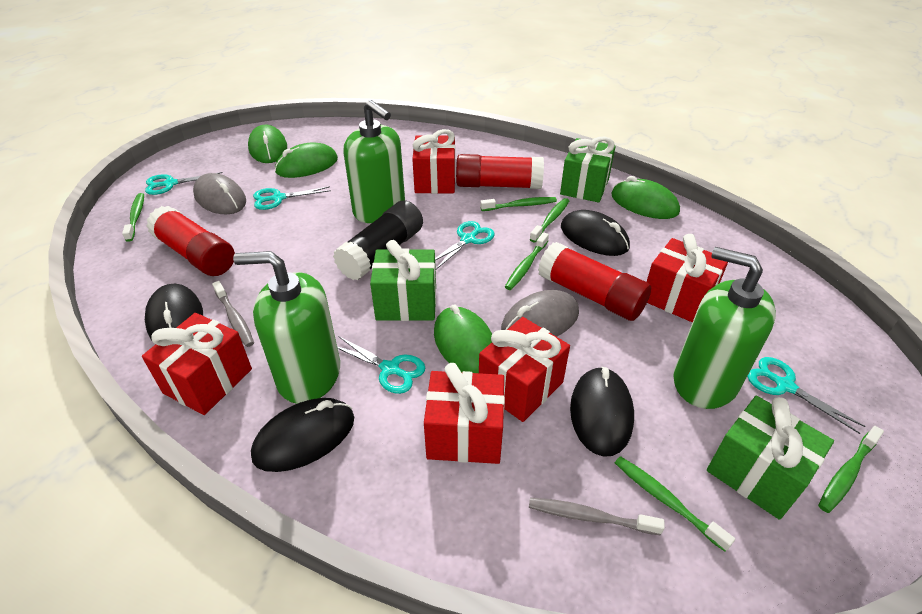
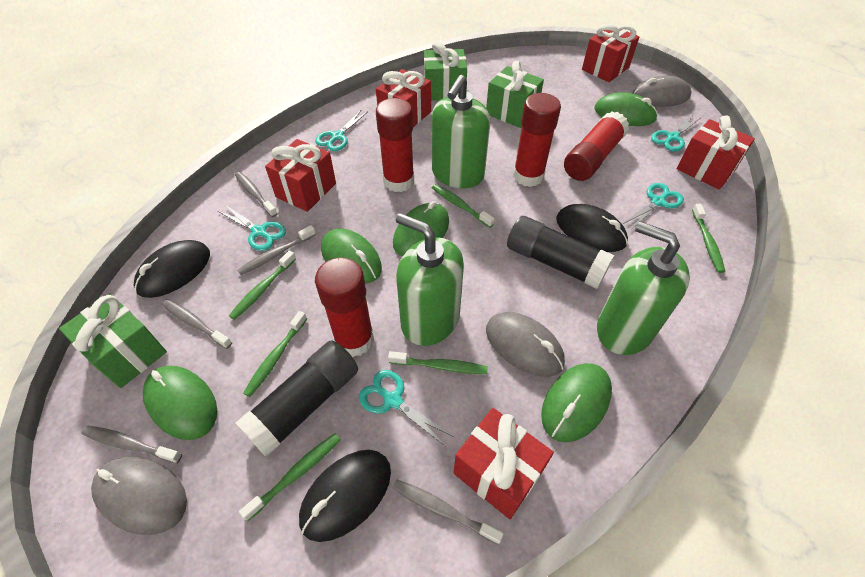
black glue stick: 1 -> 2
black mouse: 4 -> 3
green mouse: 4 -> 5
grey mouse: 2 -> 3
grey toothbrush: 2 -> 5
red glue stick: 3 -> 4

